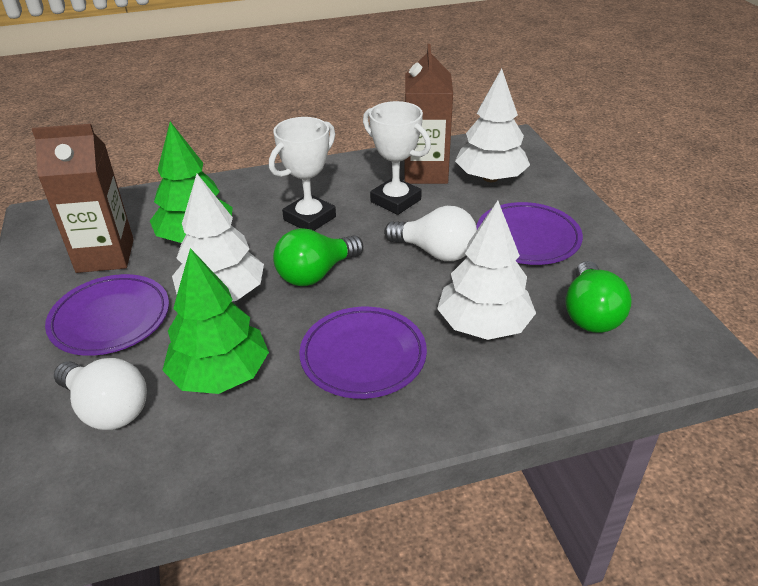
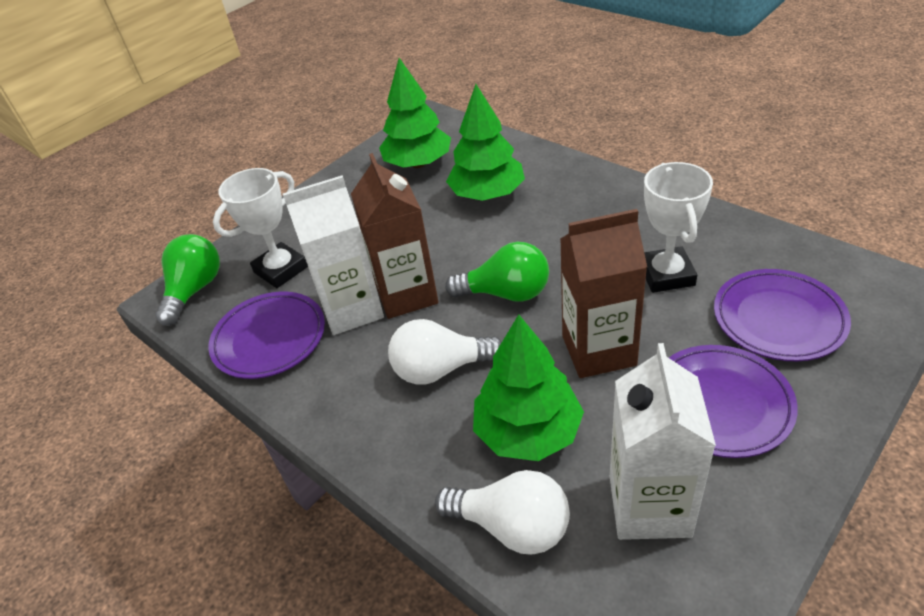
green tree: 2 -> 3
white carton: 0 -> 2
white tree: 3 -> 0

